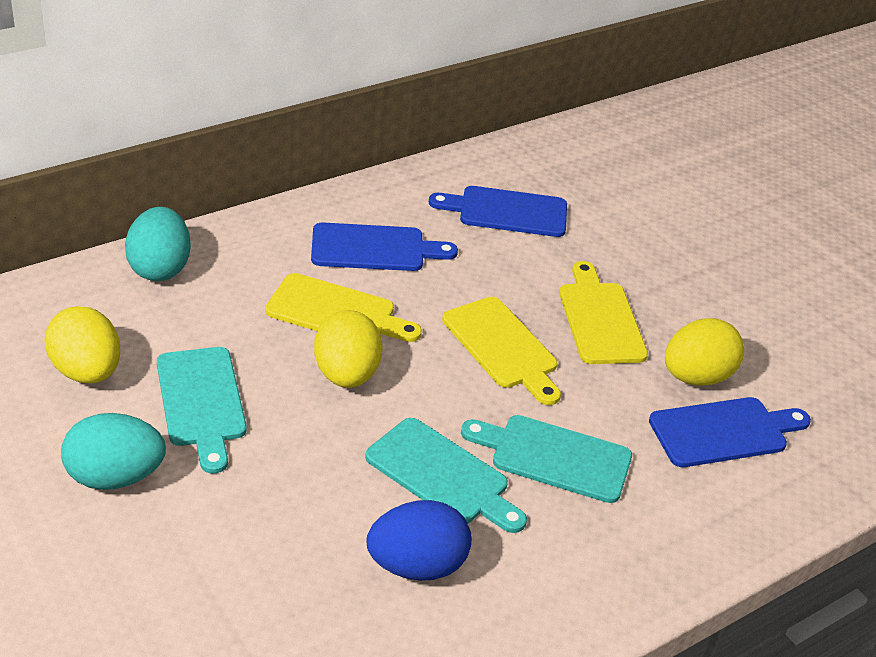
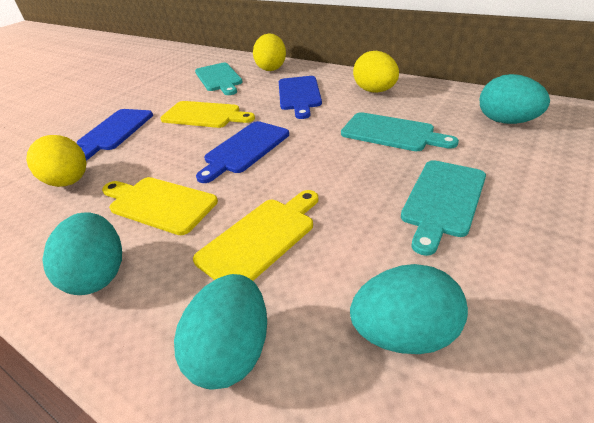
blue egg: 1 -> 0
turquoise egg: 2 -> 4

